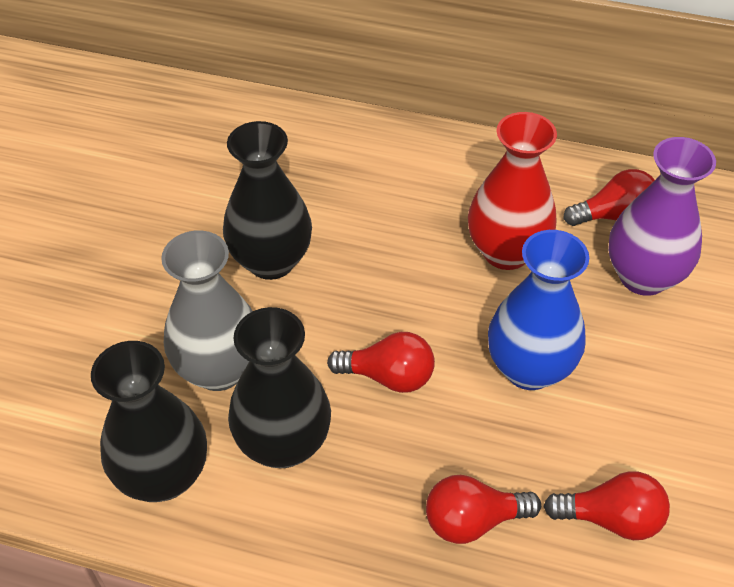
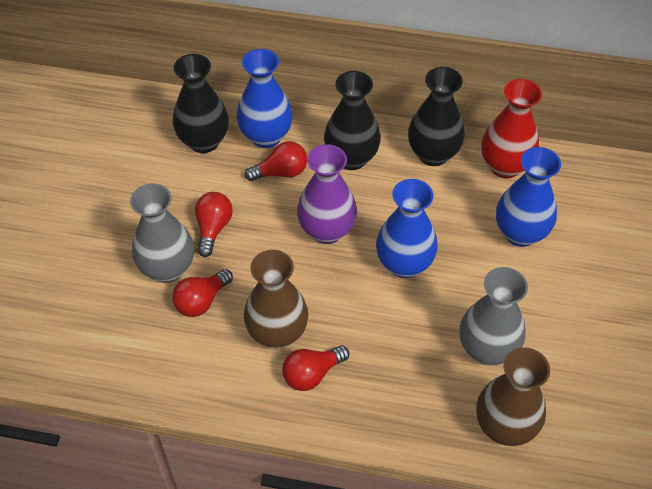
blue vase: 1 -> 3
brown vase: 0 -> 2
grey vase: 1 -> 2

